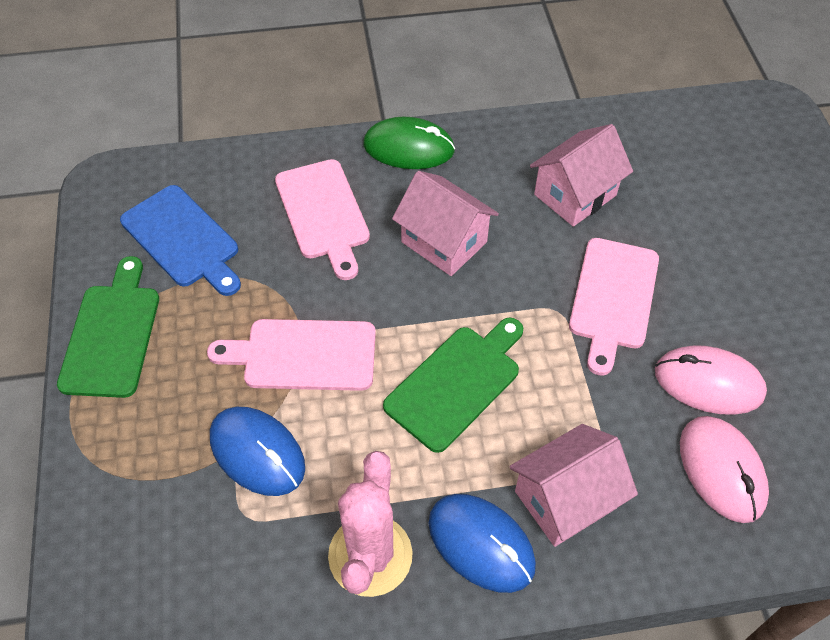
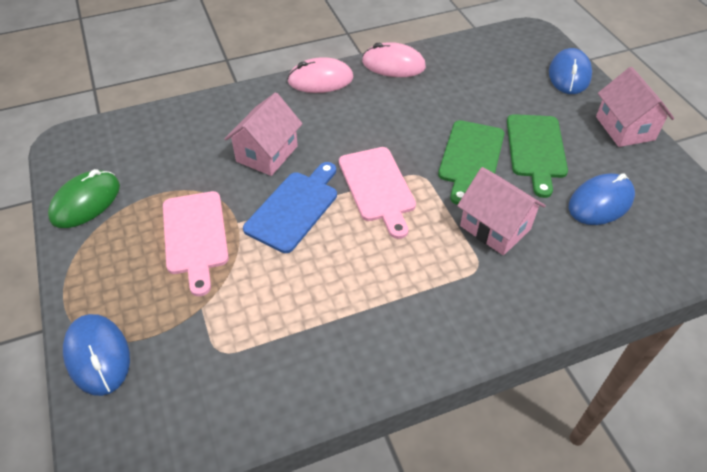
blue mouse: 2 -> 3
pink cactus: 1 -> 0
pink cutting board: 3 -> 2

